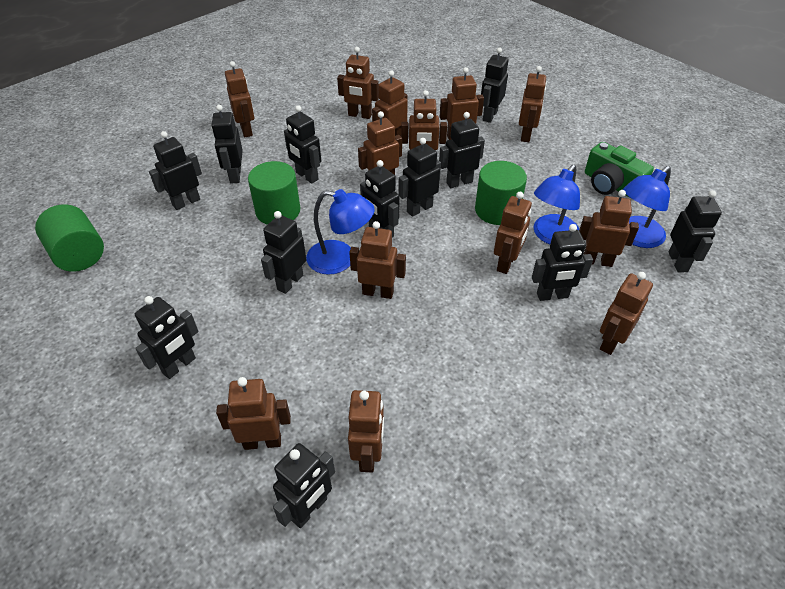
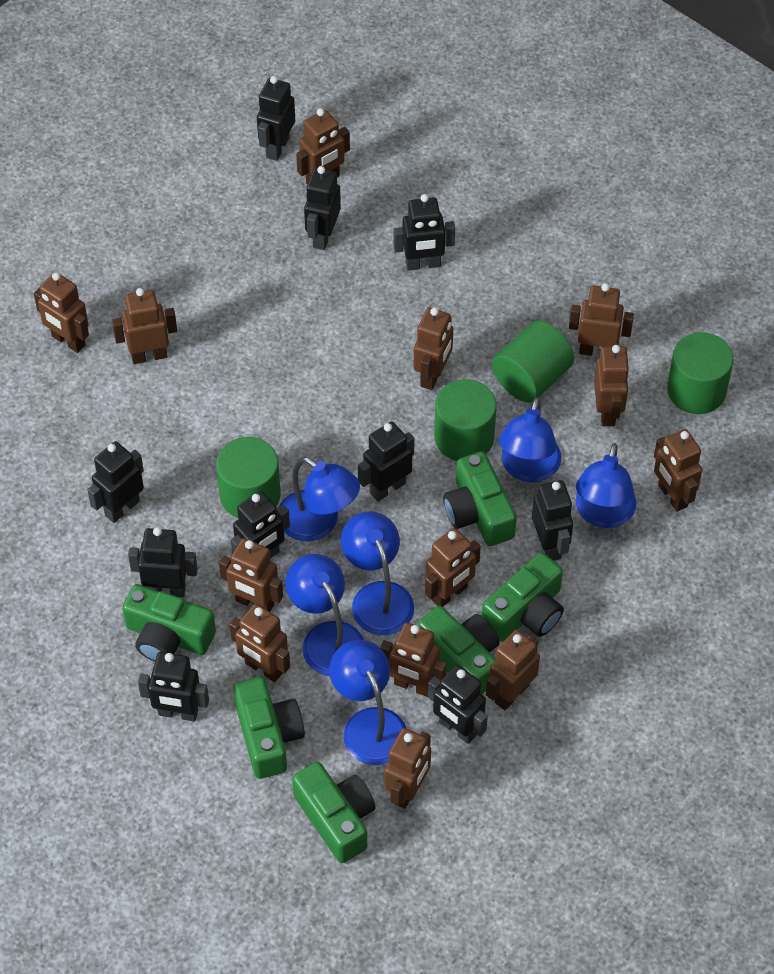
black robot: 12 -> 10
blue lamp: 3 -> 6
green camera: 1 -> 6
green cylinder: 3 -> 4

